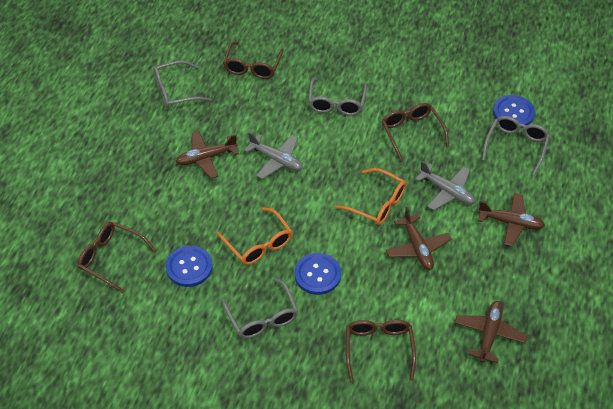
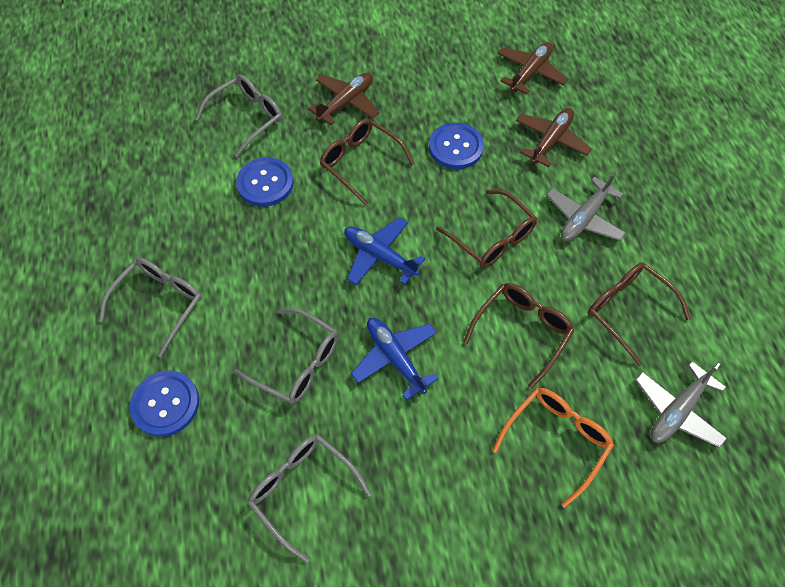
blue plane: 0 -> 2
brown plane: 4 -> 3
orange glasses: 2 -> 1

